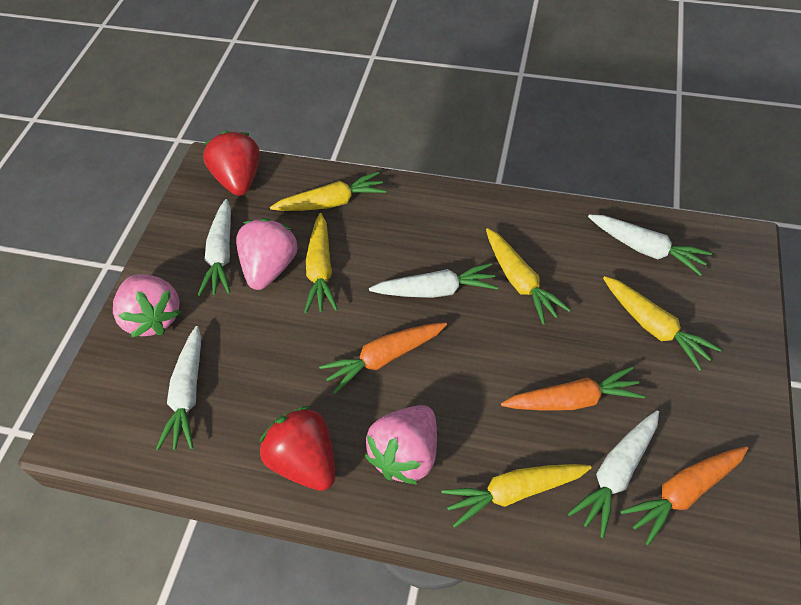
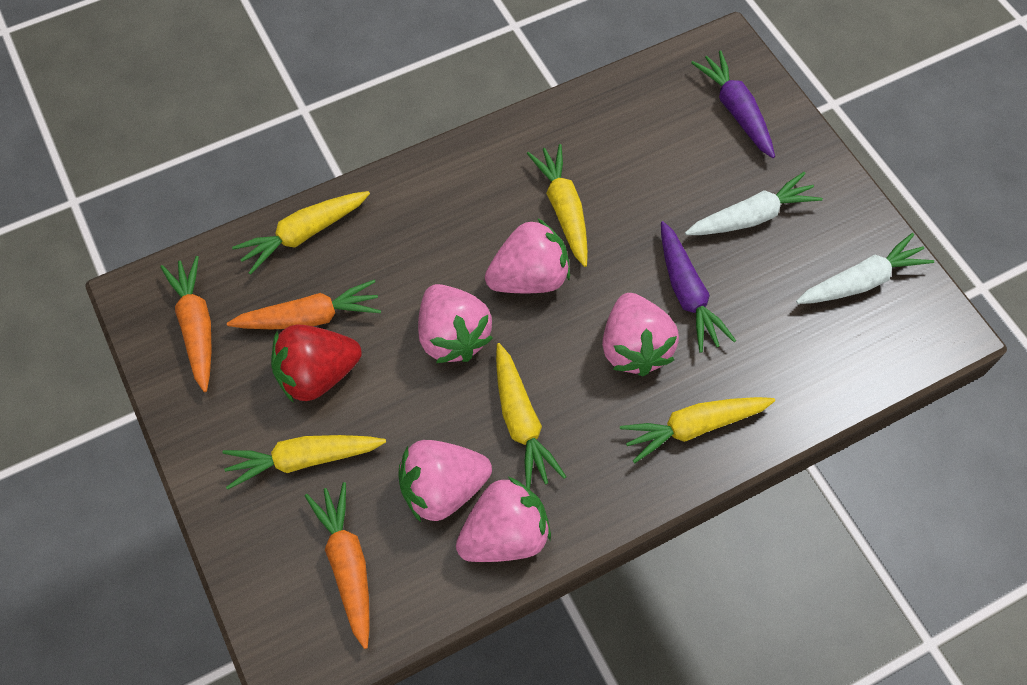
pink strawberry: 3 -> 5
purple carrot: 0 -> 2
red strawberry: 2 -> 1
white carrot: 5 -> 2

